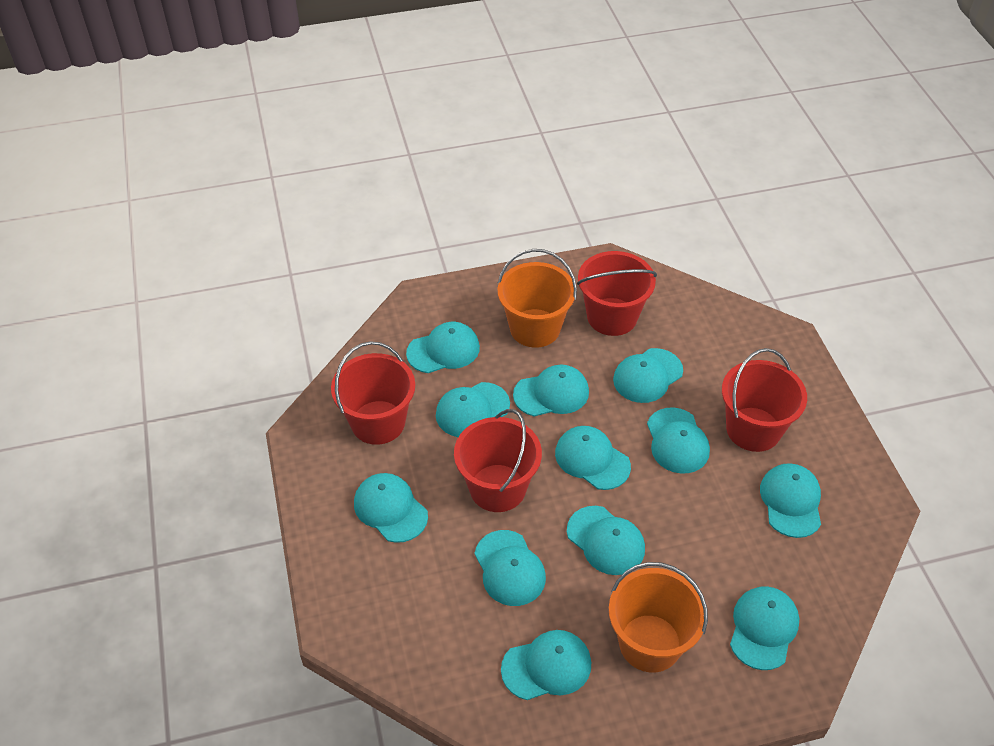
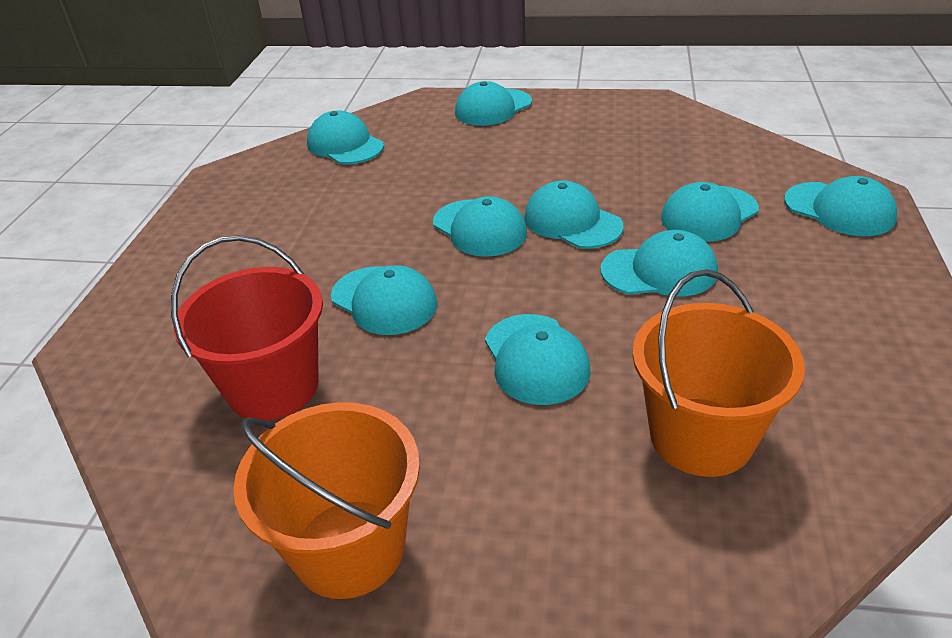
red bucket: 4 -> 1
turquoise cap: 12 -> 9

